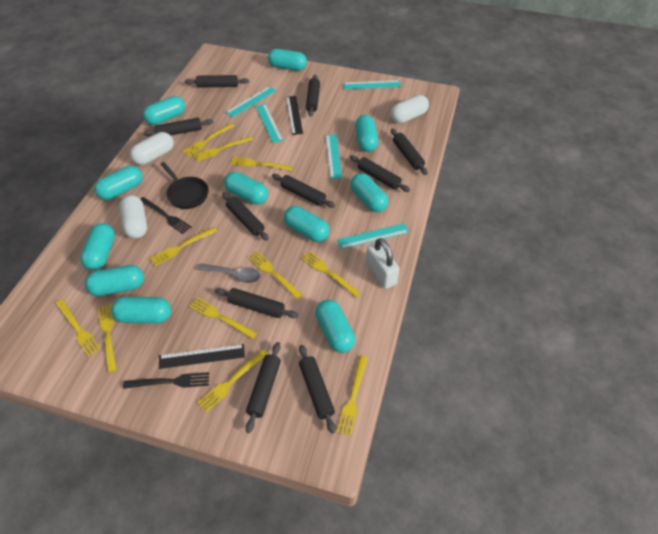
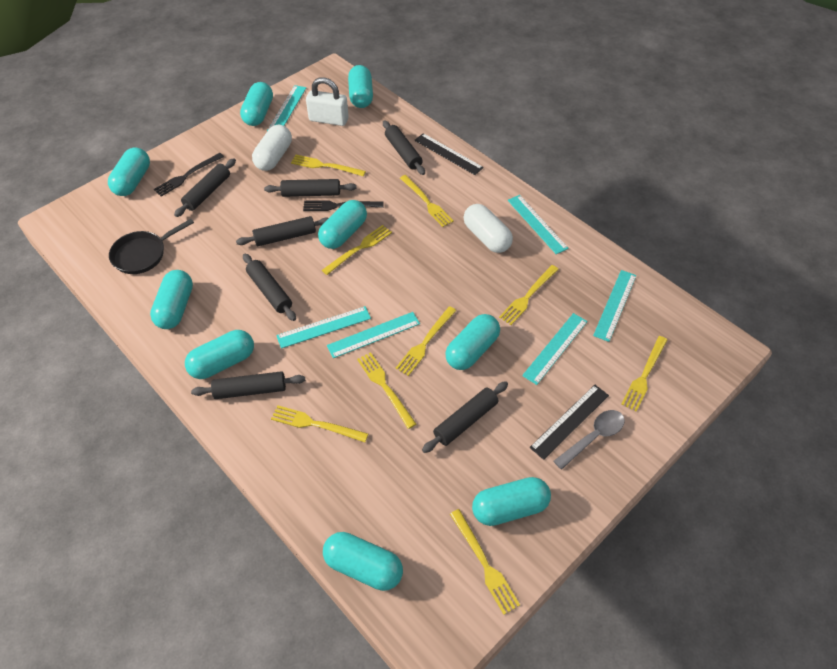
black rolling pin: 10 -> 7
turquoise capsule: 11 -> 9
turquoise ruler: 5 -> 6
white capsule: 3 -> 2
yellow fork: 11 -> 9

